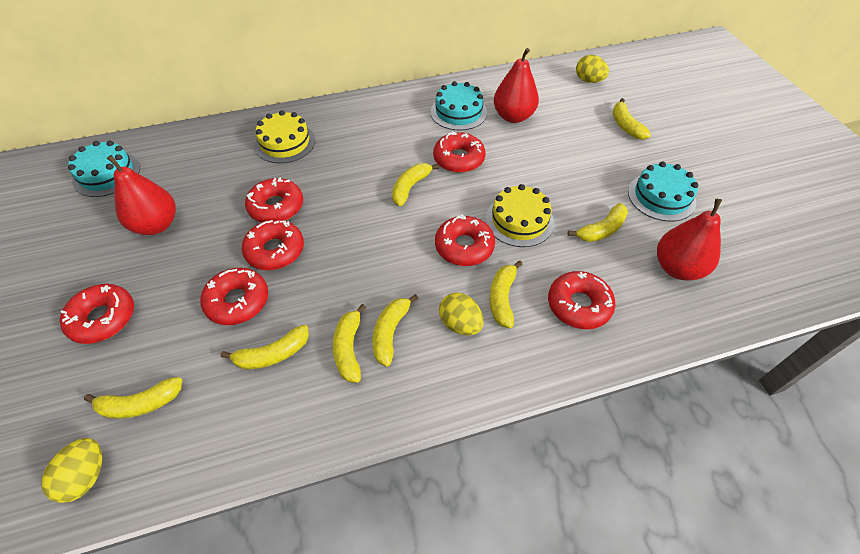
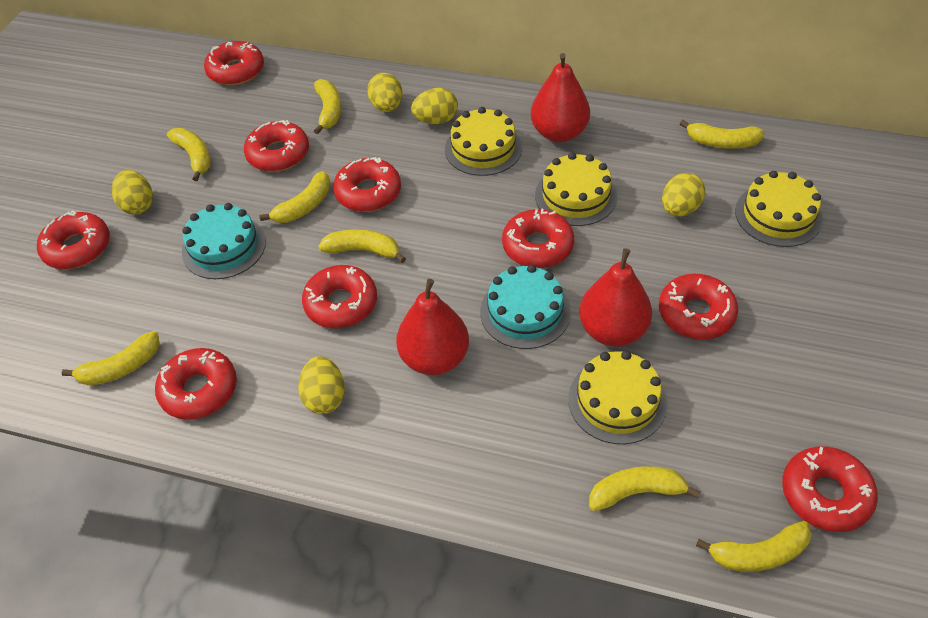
red donut: 7 -> 9
turquoise cake: 3 -> 2
yellow cake: 2 -> 4
yellow egg: 3 -> 5

